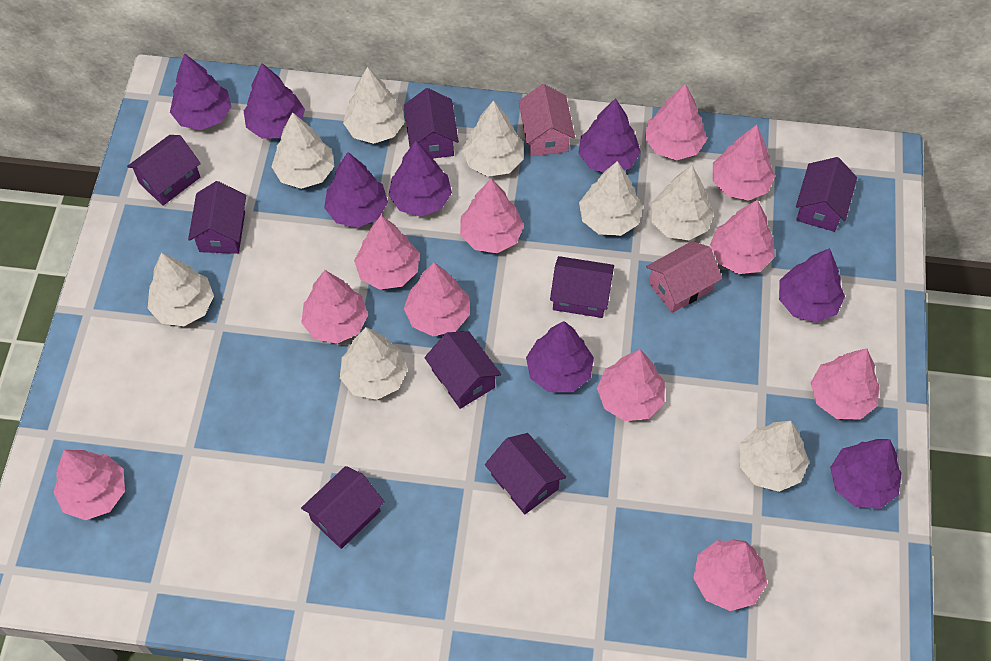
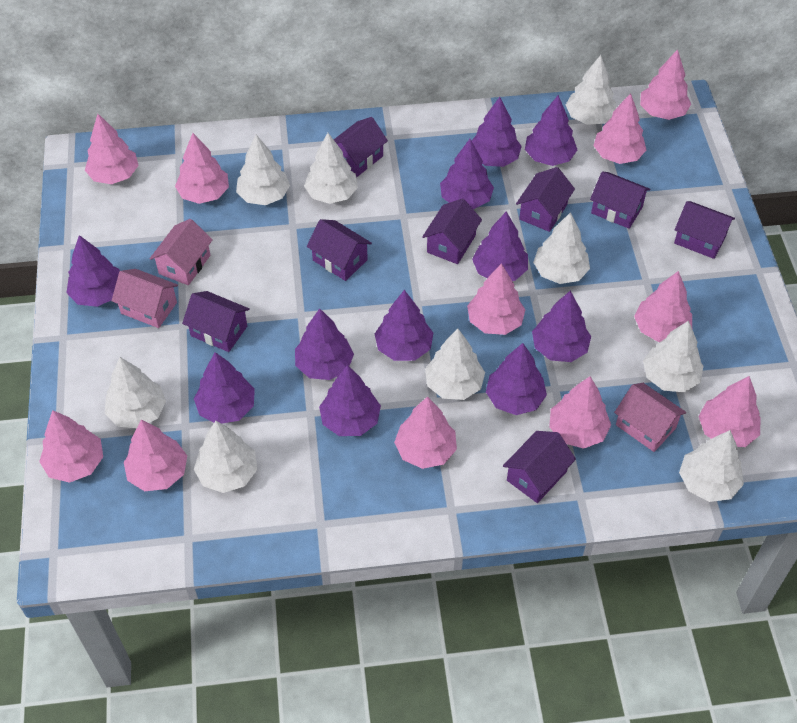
pink house: 2 -> 3
purple tree: 8 -> 11
white tree: 8 -> 9

